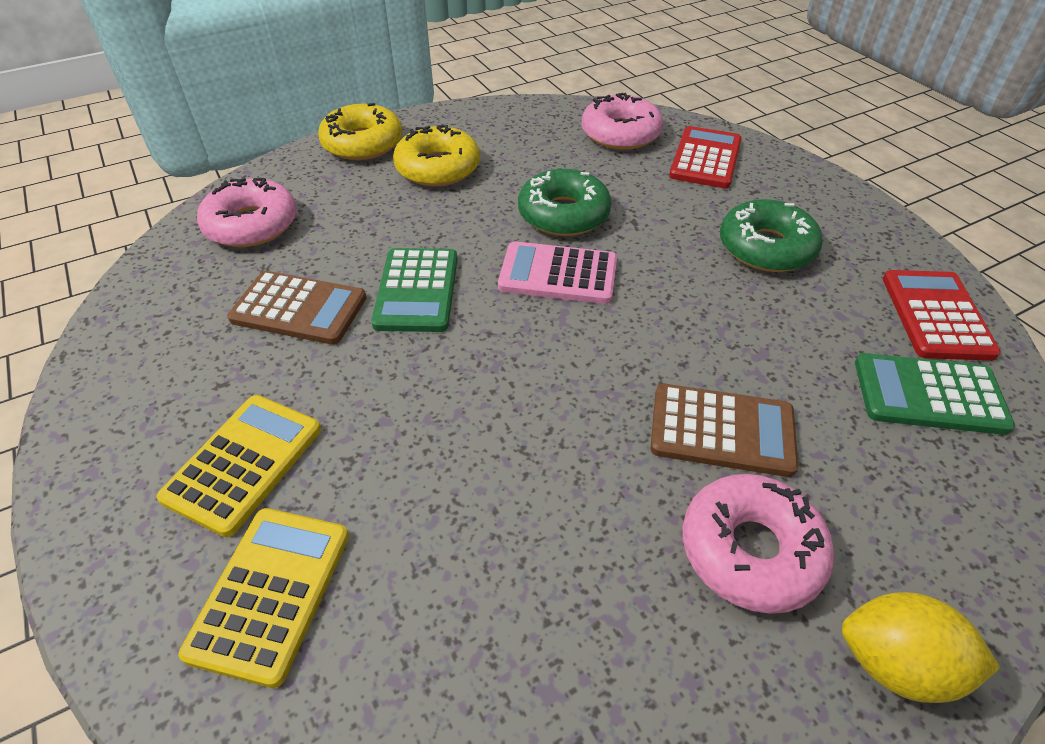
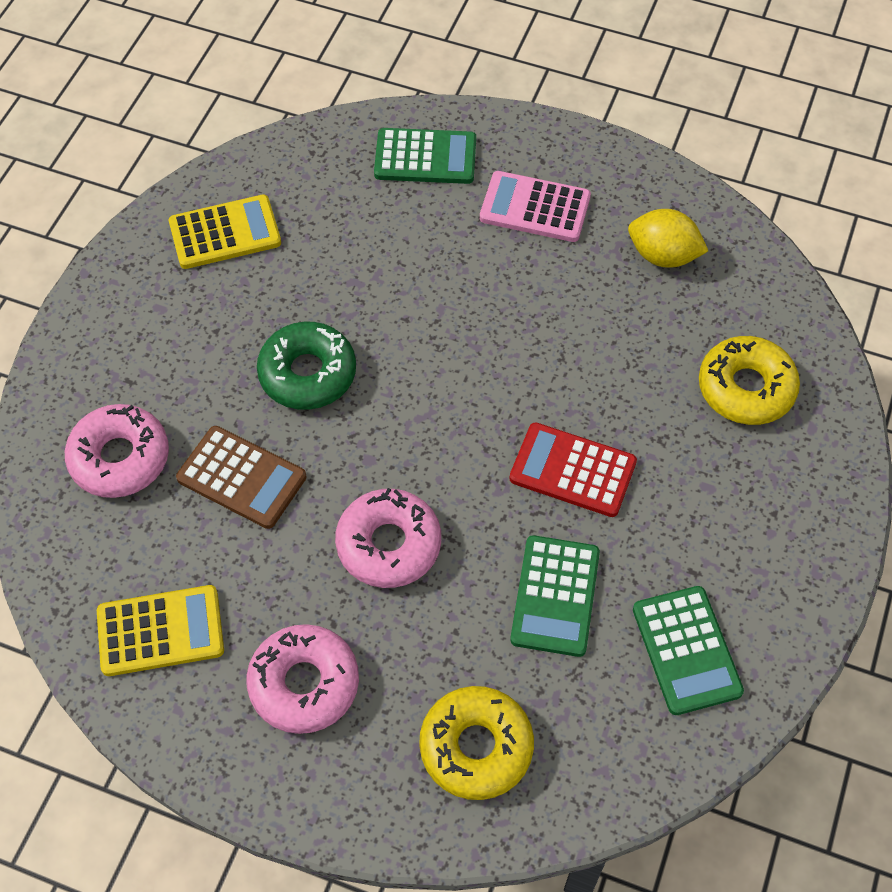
brown calculator: 2 -> 1
green calculator: 2 -> 3
green donut: 2 -> 1
red calculator: 2 -> 1

